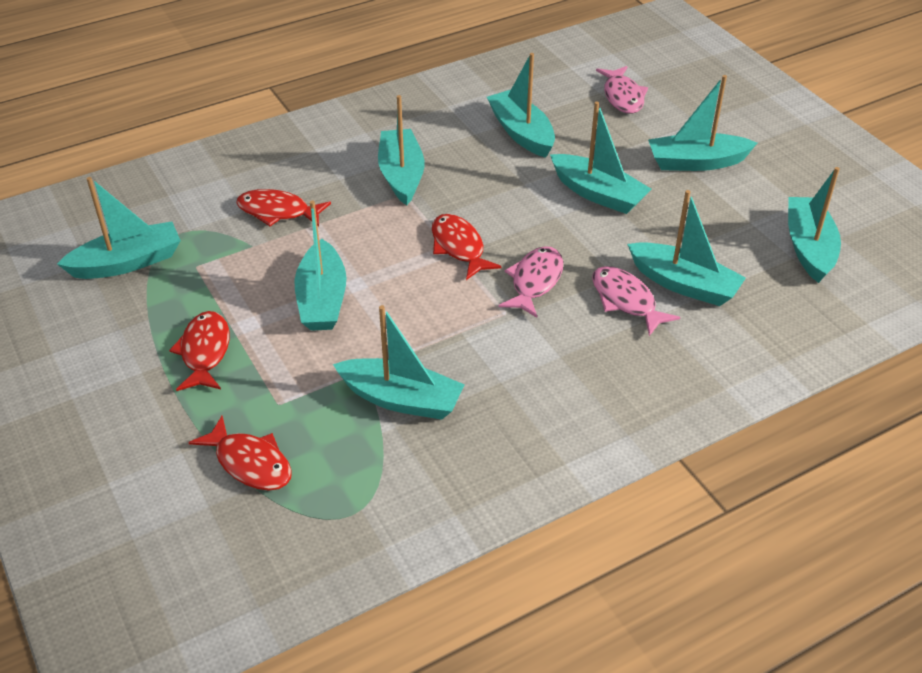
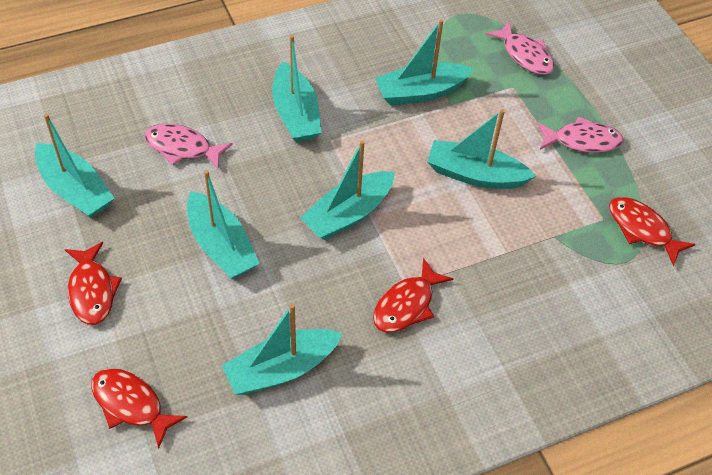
turquoise boat: 9 -> 7

